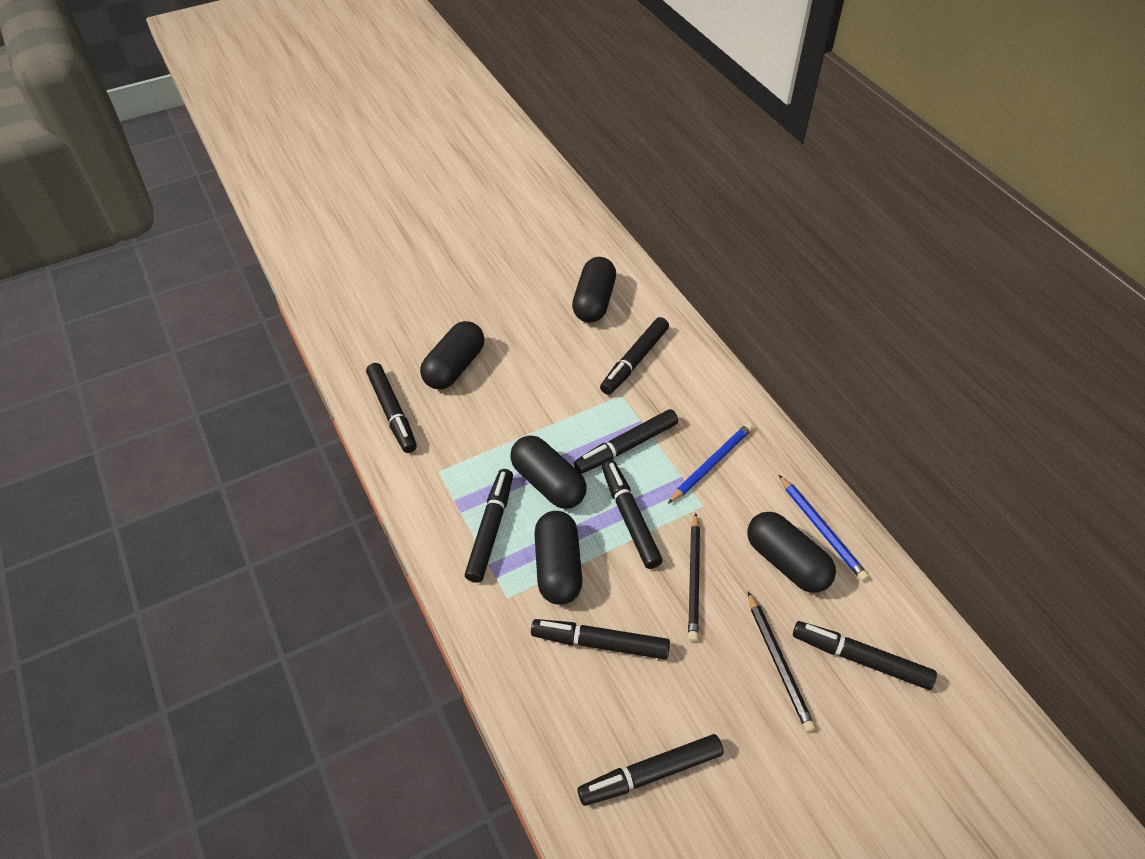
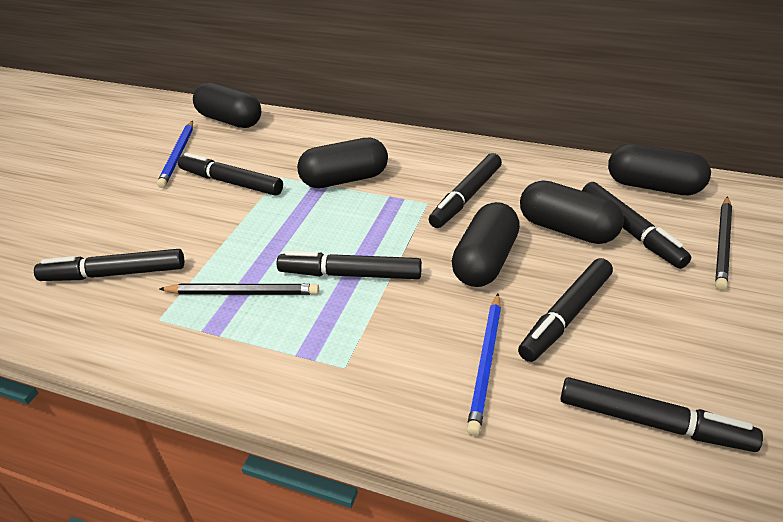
black marker: 8 -> 7

